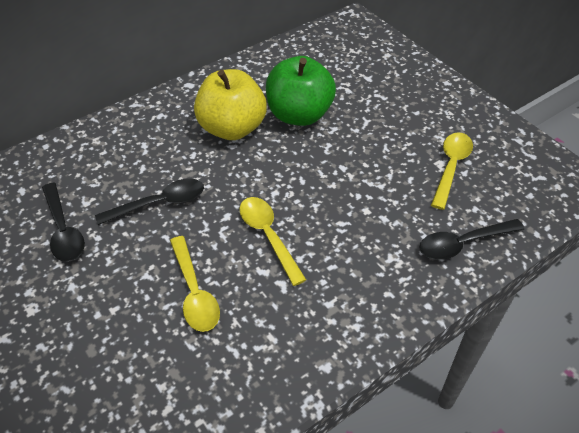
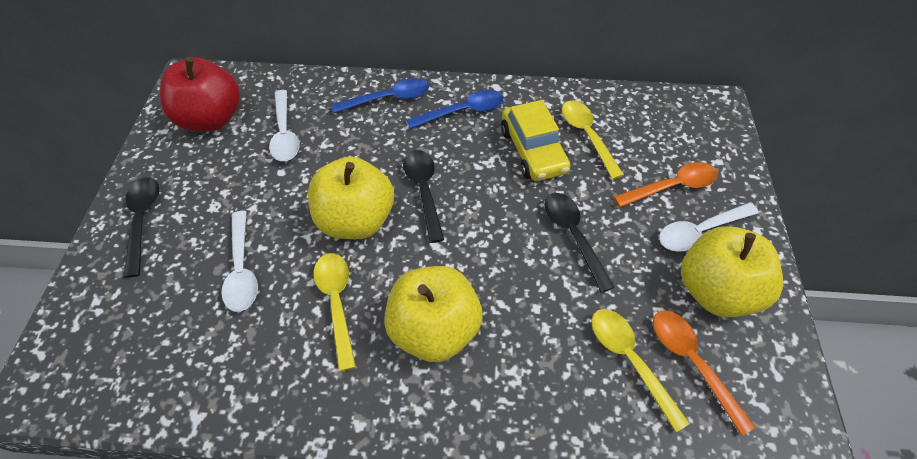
blue spoon: 0 -> 2
green apple: 1 -> 0
orange spoon: 0 -> 2
red apple: 0 -> 1
white spoon: 0 -> 3
yellow apple: 1 -> 3
yellow car: 0 -> 1

